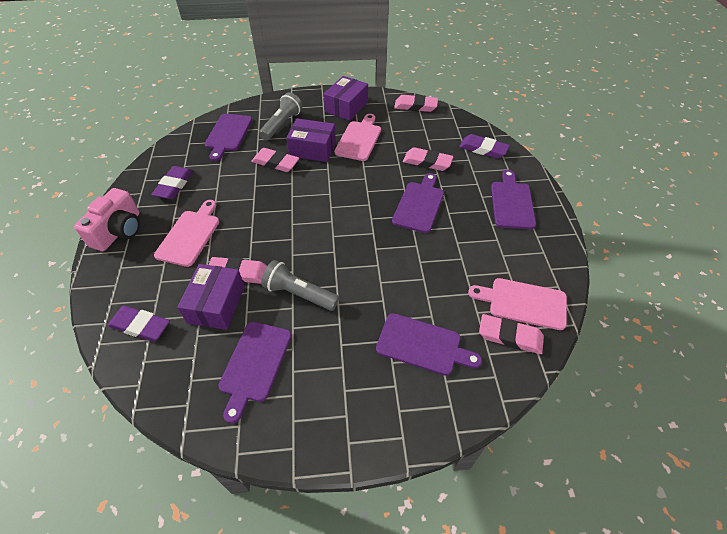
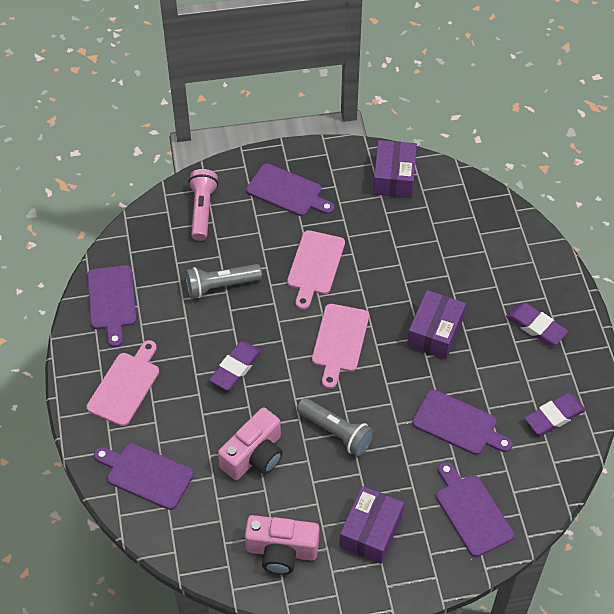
pink camera: 1 -> 2
pink eraser: 5 -> 0
pink flashlight: 0 -> 1

